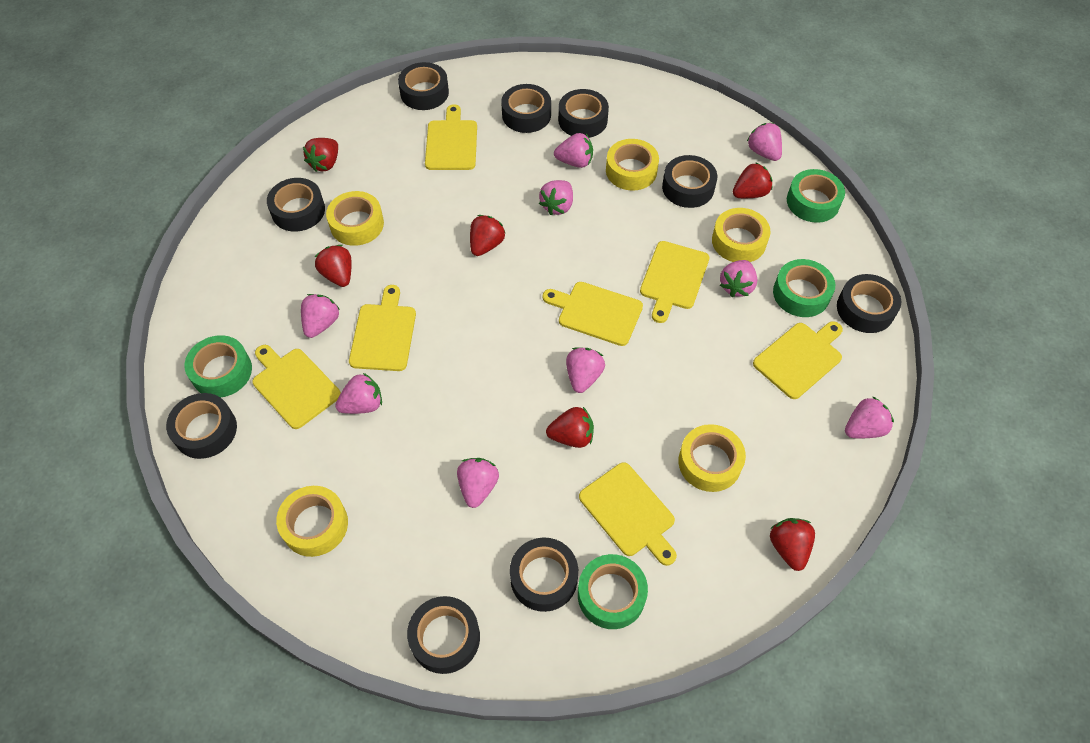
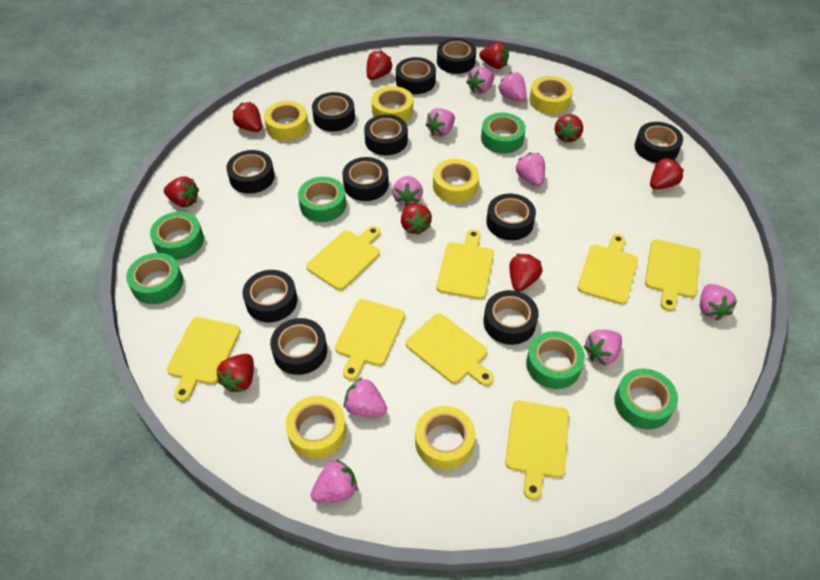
black tape: 9 -> 11
green tape: 4 -> 6
red strawberry: 6 -> 9
yellow cutting board: 7 -> 8
yellow tape: 5 -> 6

